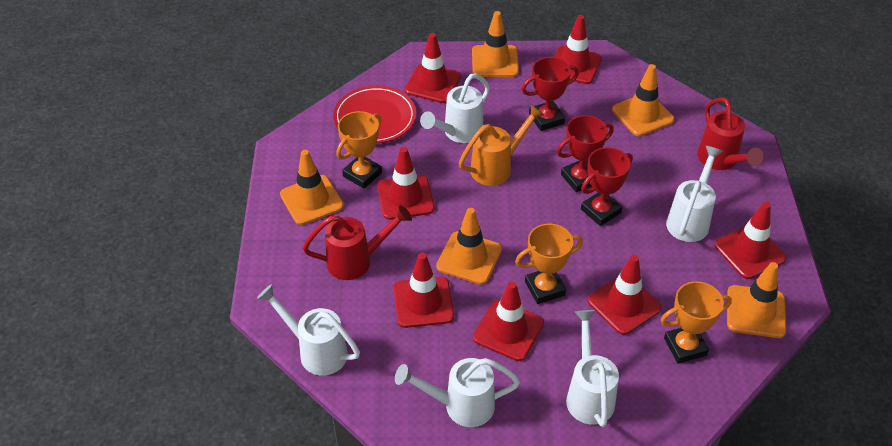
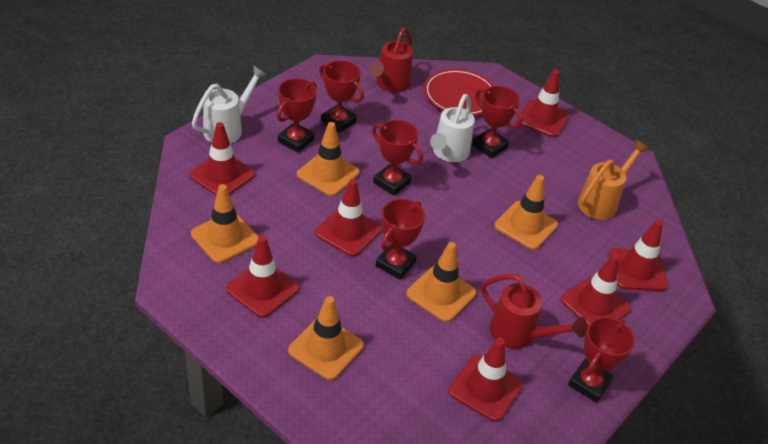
orange trophy: 3 -> 0
red trophy: 3 -> 6
white watering can: 5 -> 2

